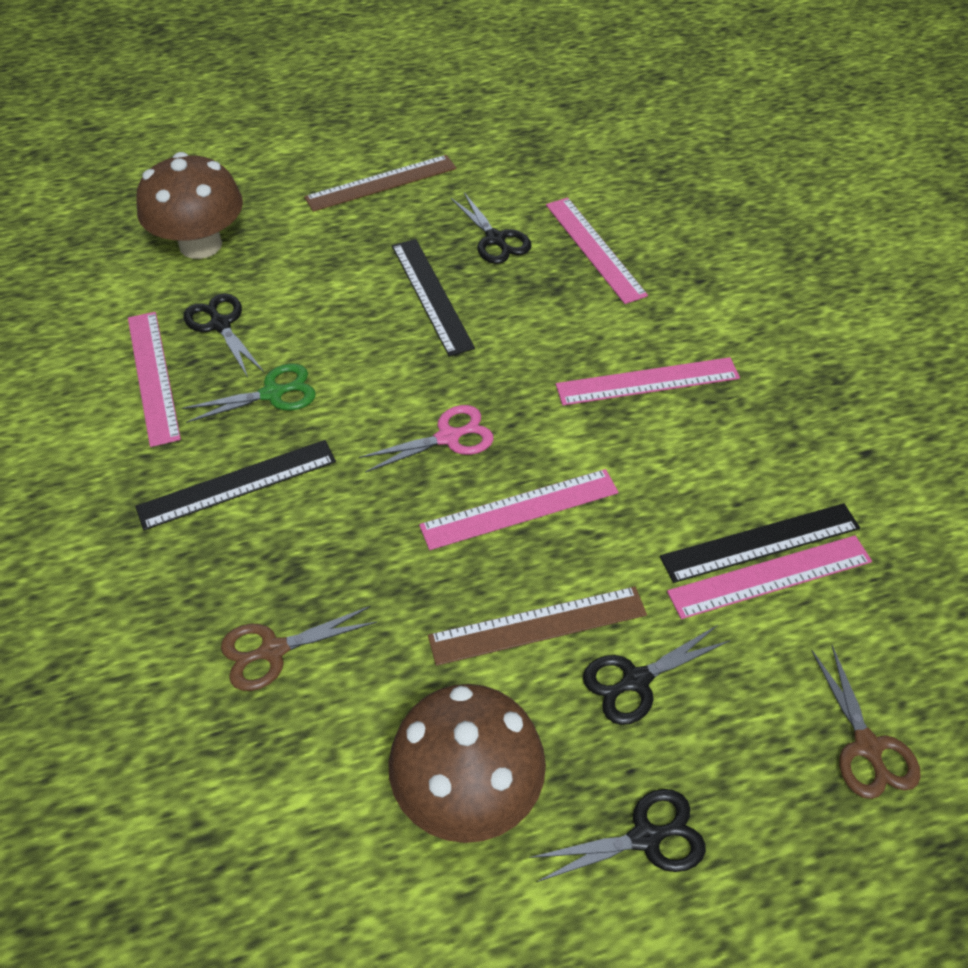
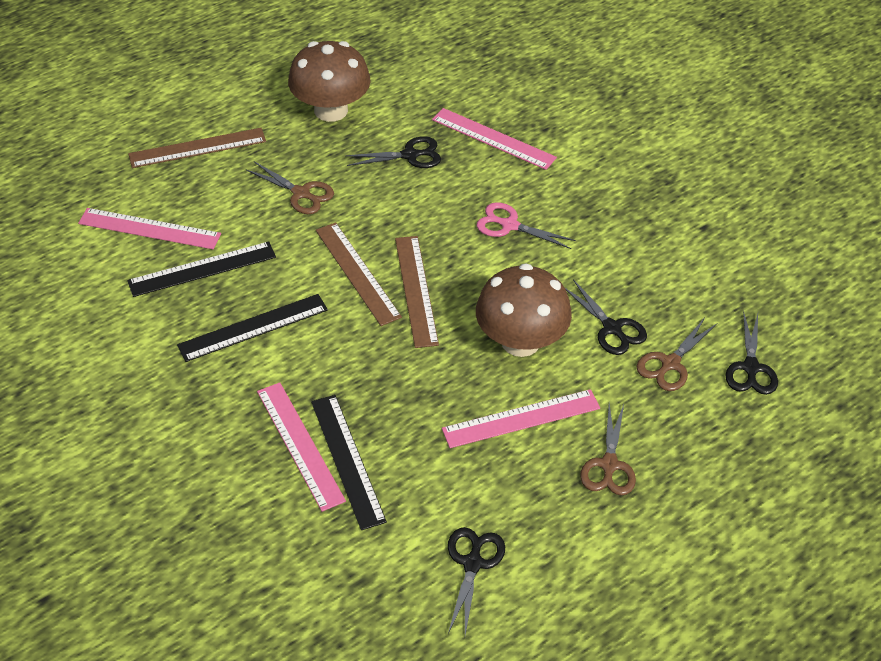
brown ruler: 2 -> 3
brown scissors: 2 -> 3
green scissors: 1 -> 0
pink ruler: 5 -> 4

